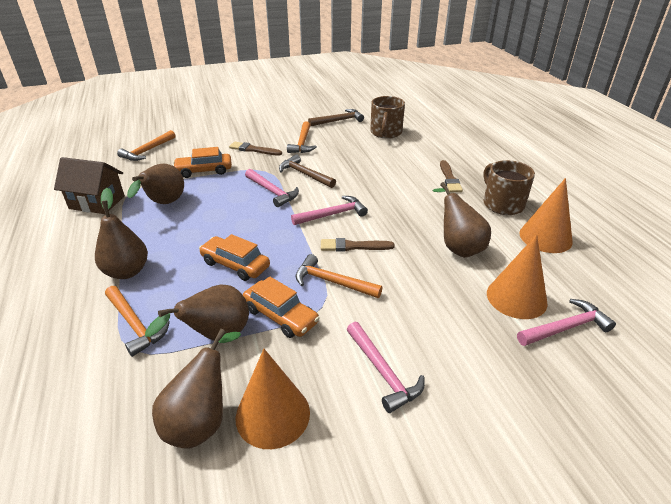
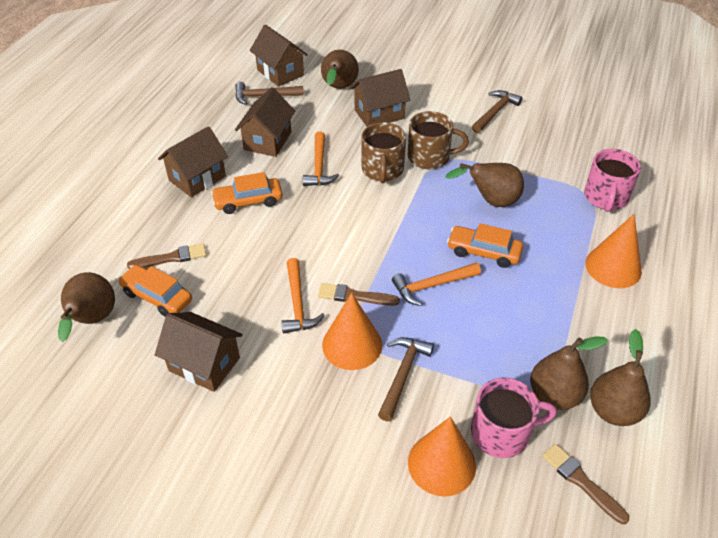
brown hammer: 2 -> 3
brown house: 1 -> 5
orange hammer: 4 -> 3
pink hammer: 4 -> 0
pink mug: 0 -> 2

